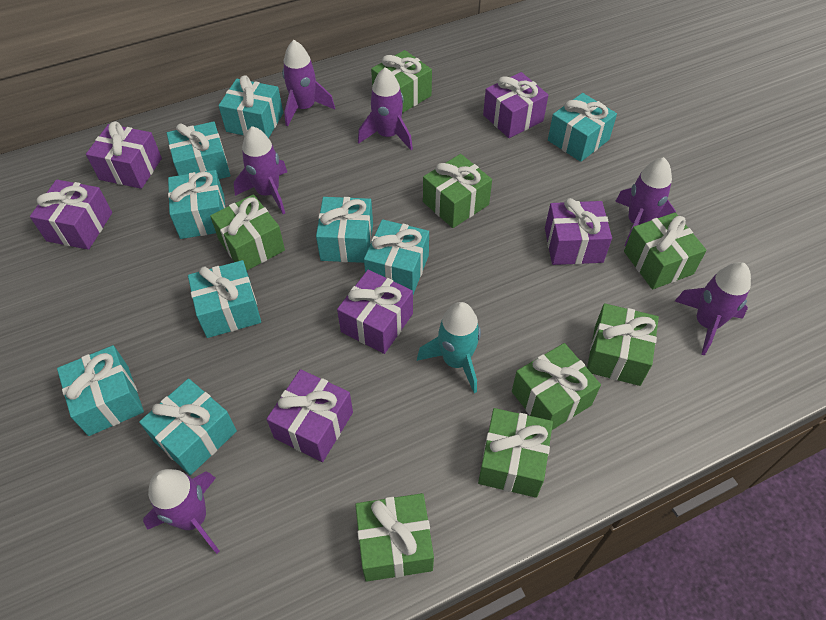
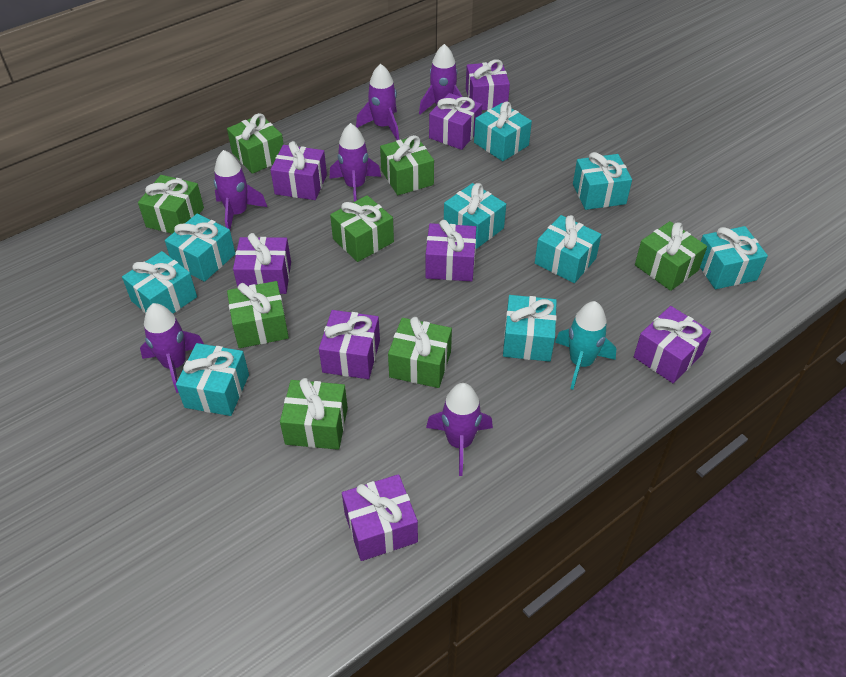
purple gift: 6 -> 8

